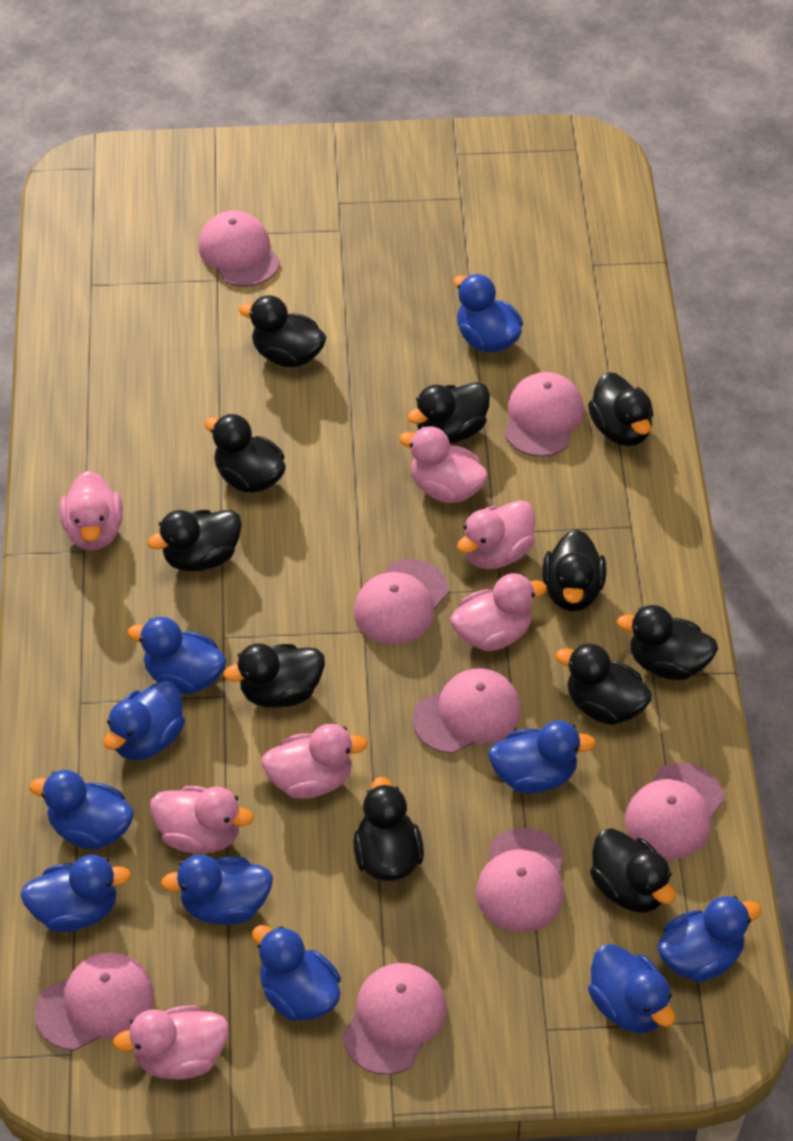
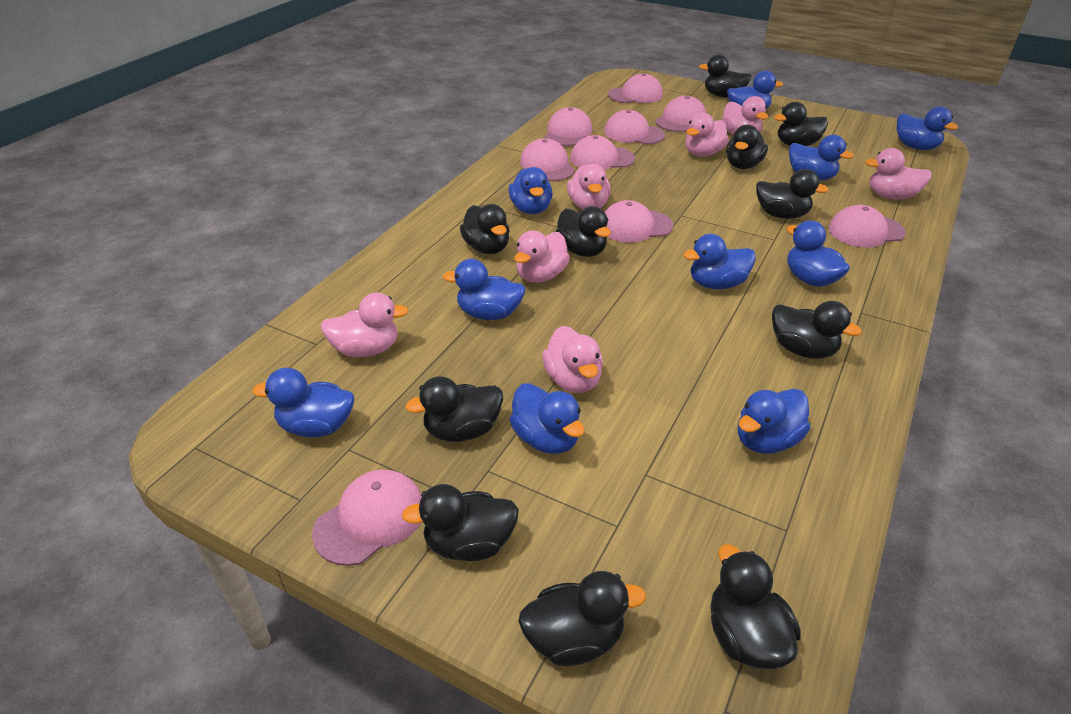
pink cap: 8 -> 9

